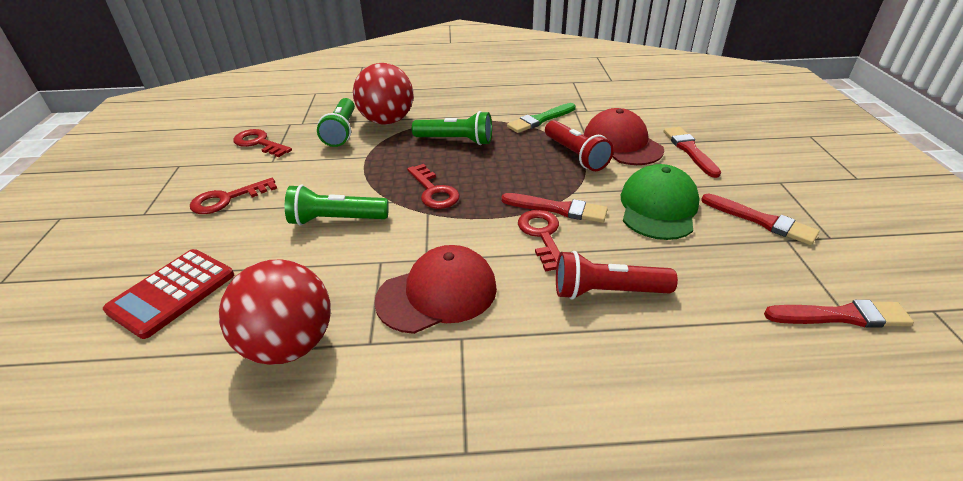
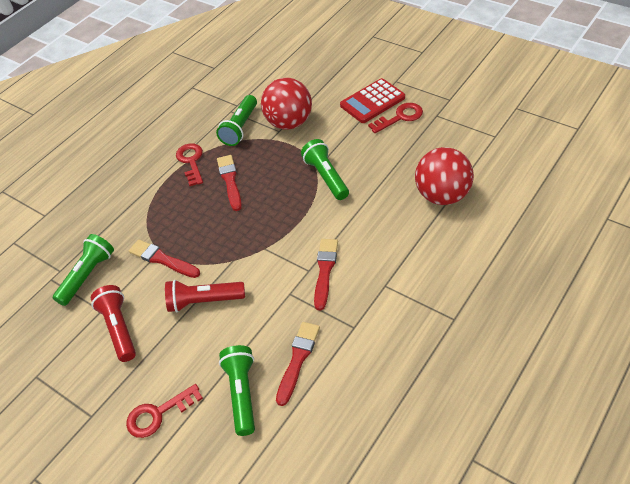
green brush: 1 -> 0
green cap: 1 -> 0
green flashlight: 3 -> 4
red cap: 2 -> 0
red key: 4 -> 3

